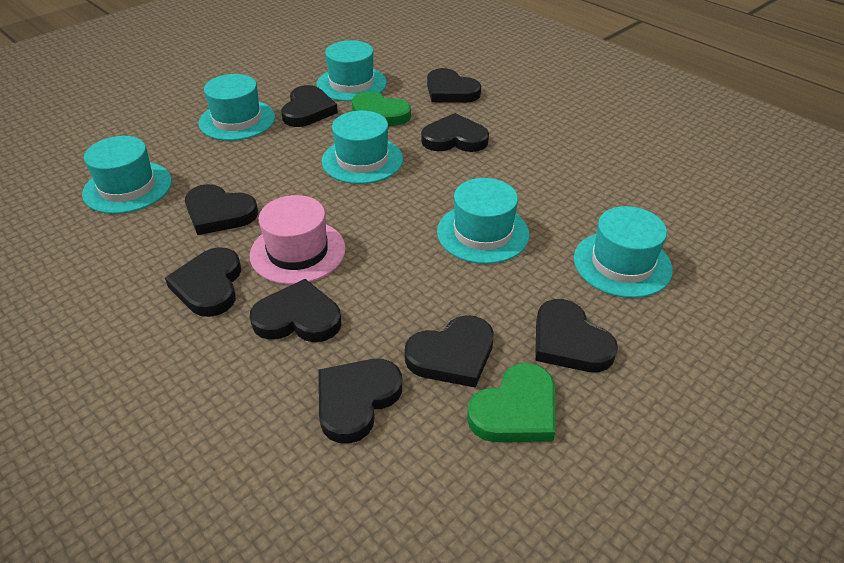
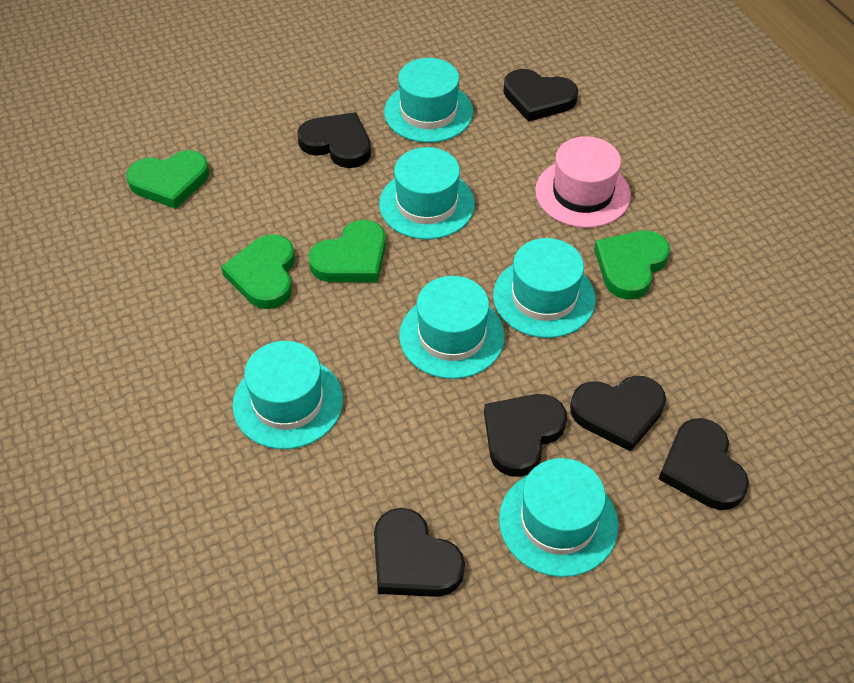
black heart: 9 -> 6
green heart: 2 -> 4

